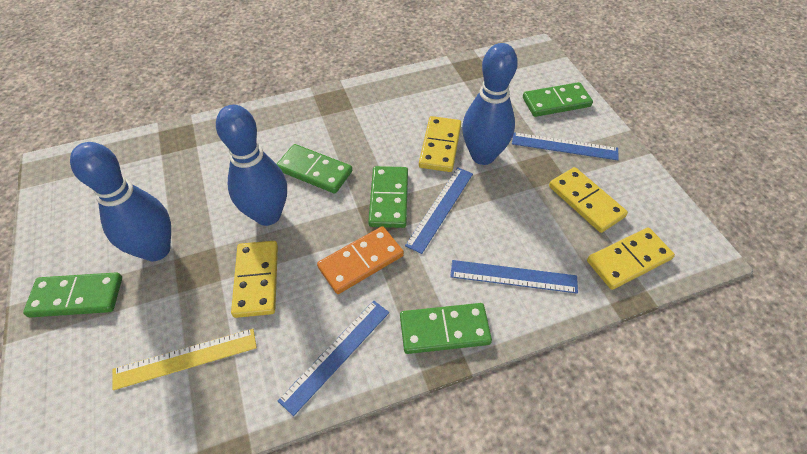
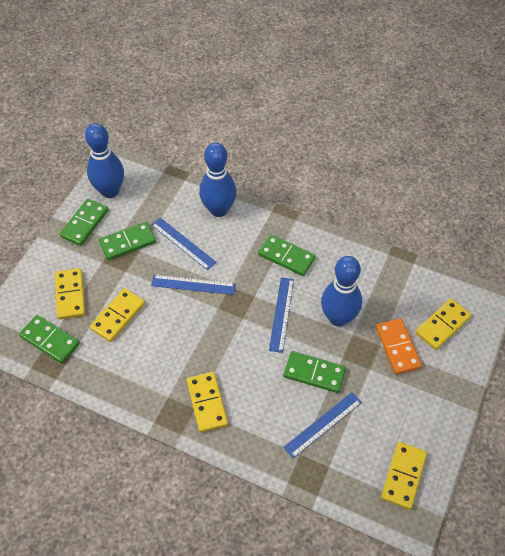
yellow domino: 4 -> 5
yellow ruler: 1 -> 0

